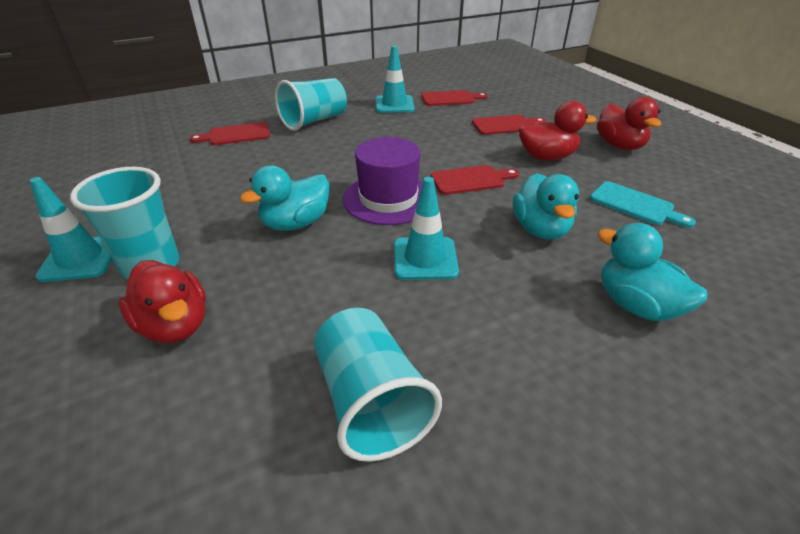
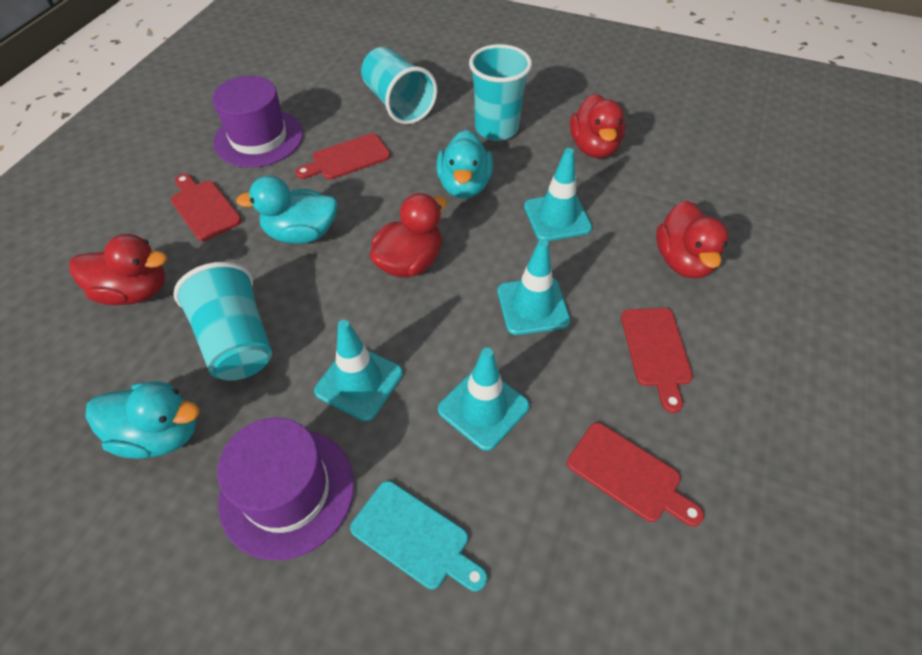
purple hat: 1 -> 2
red duck: 3 -> 4
turquoise traffic cone: 3 -> 4

